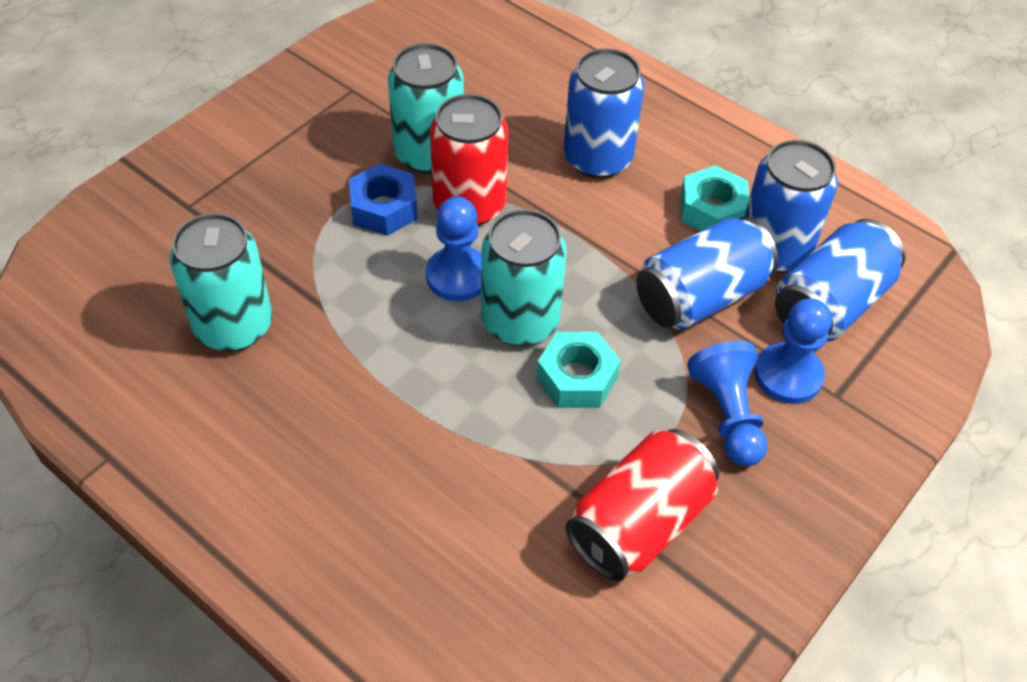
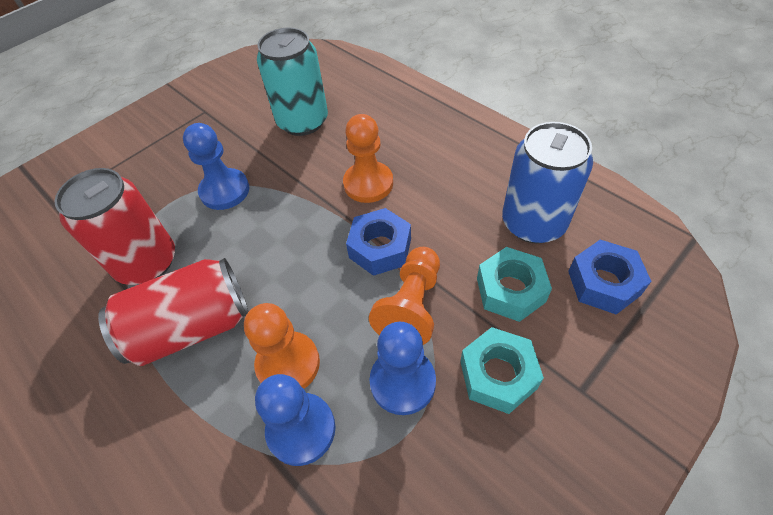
blue can: 4 -> 1
blue nut: 1 -> 2
orange pawn: 0 -> 3
turquoise can: 3 -> 1

